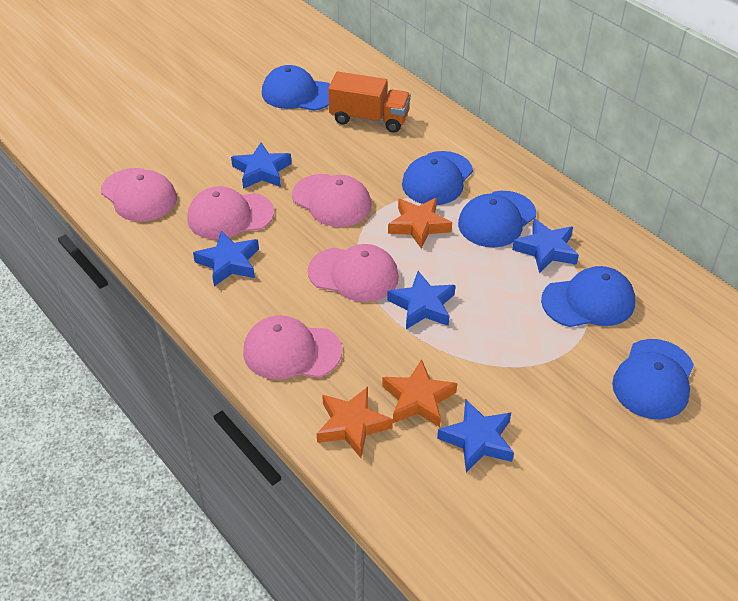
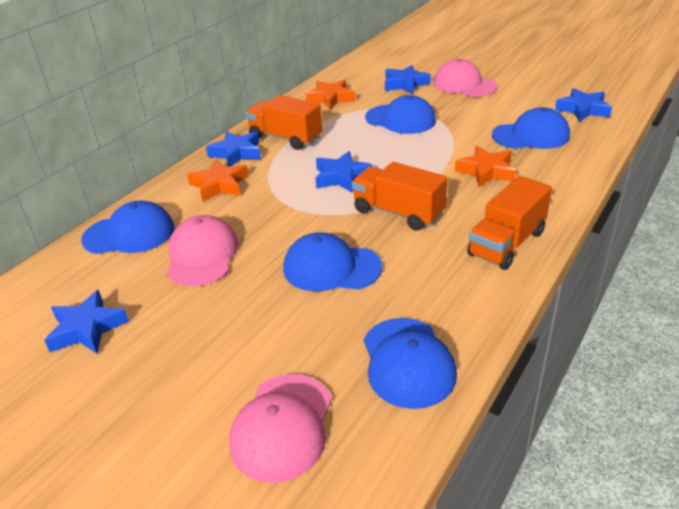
orange truck: 1 -> 3
pink cap: 5 -> 3

